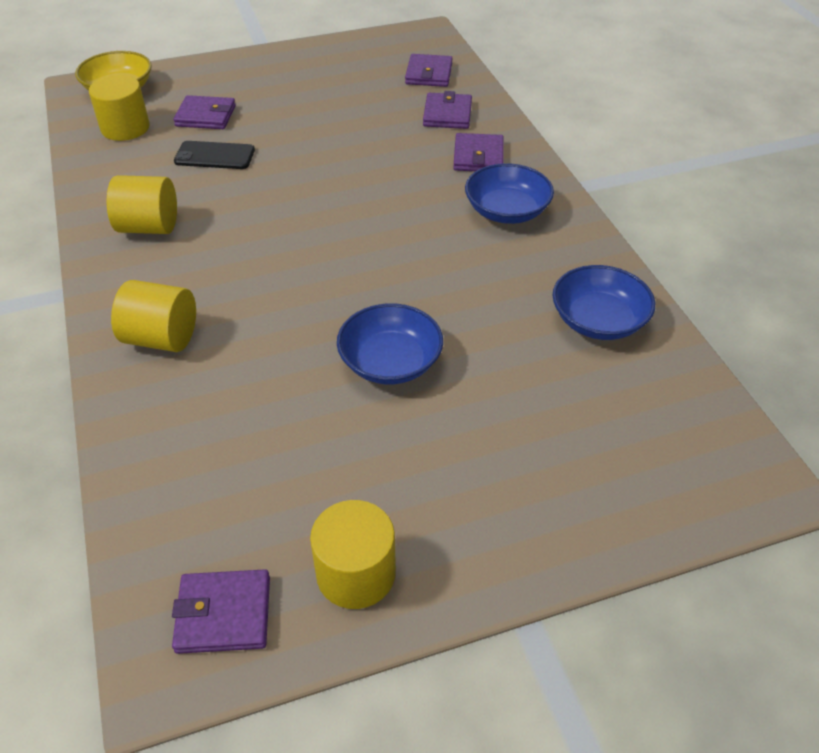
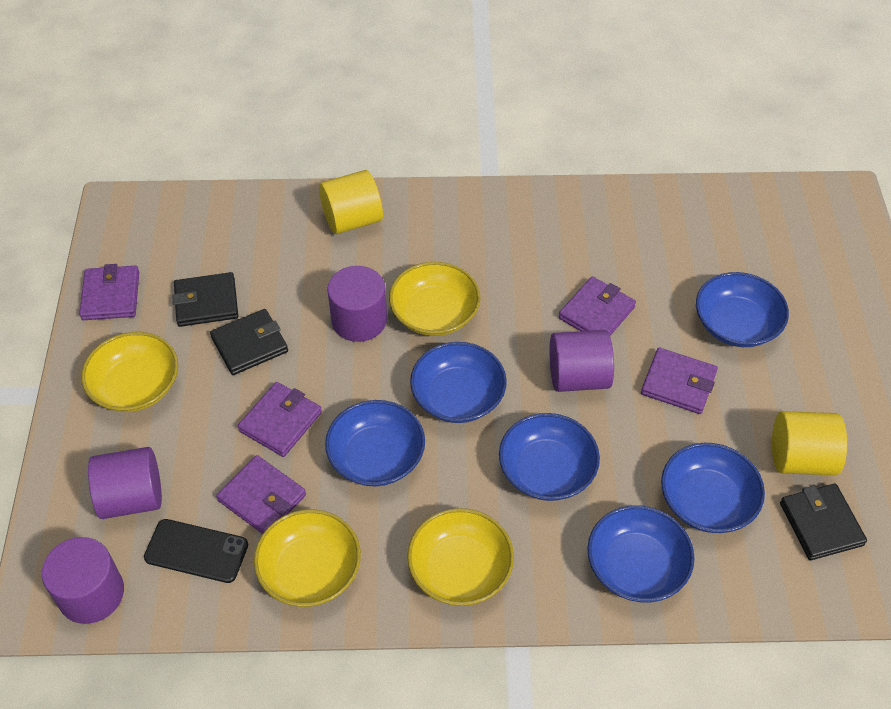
black wallet: 0 -> 3
blue bowl: 3 -> 6
purple cylinder: 0 -> 4
yellow bowl: 1 -> 4
yellow cylinder: 4 -> 2

